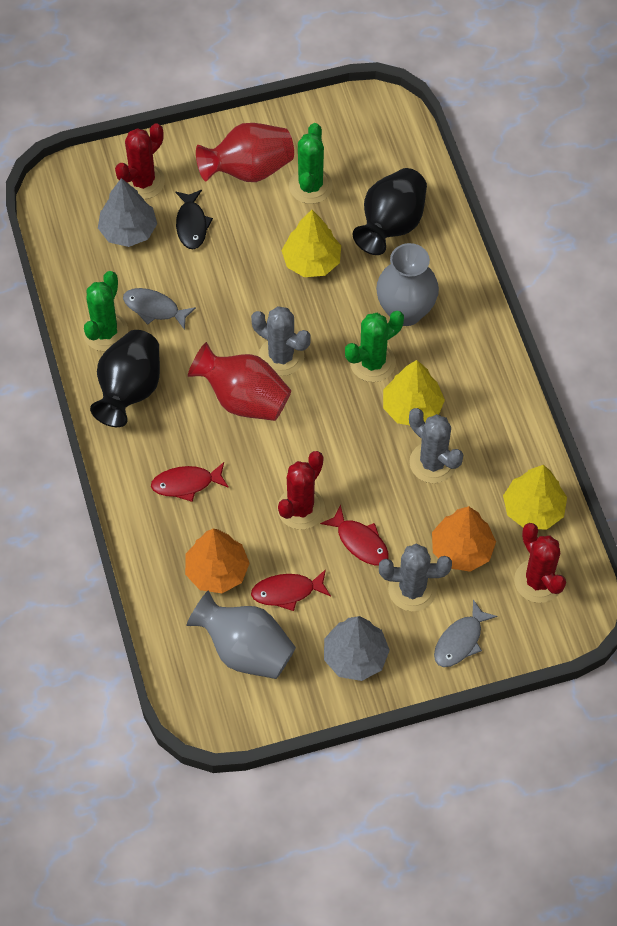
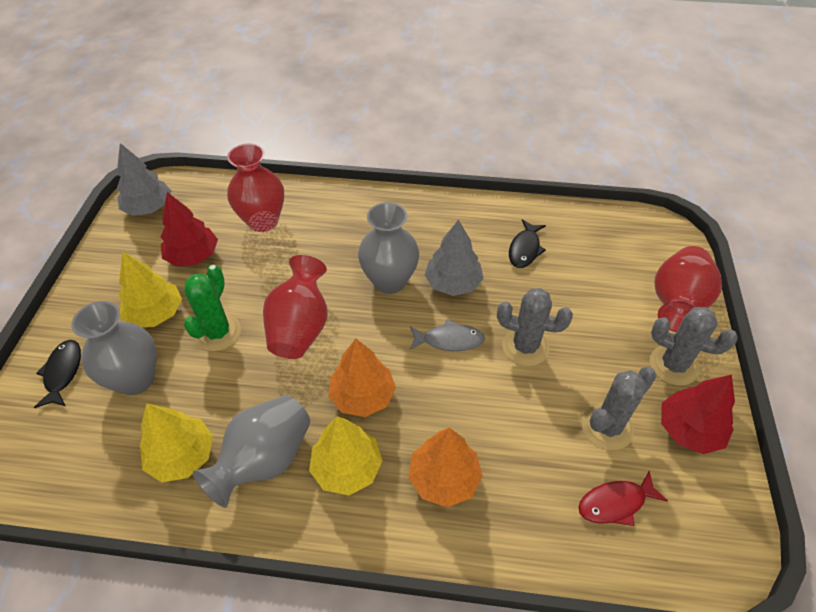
black fish: 1 -> 2
black vase: 2 -> 0
green cactus: 3 -> 1
grey fish: 2 -> 1
grey vase: 2 -> 3
red cactus: 3 -> 0
red fish: 3 -> 1
red tree: 0 -> 2
red vase: 2 -> 3

